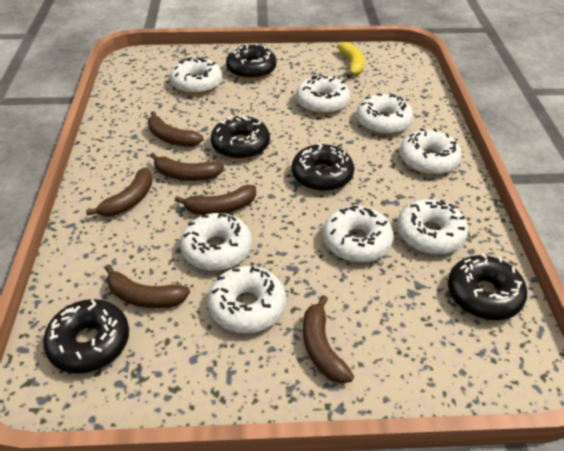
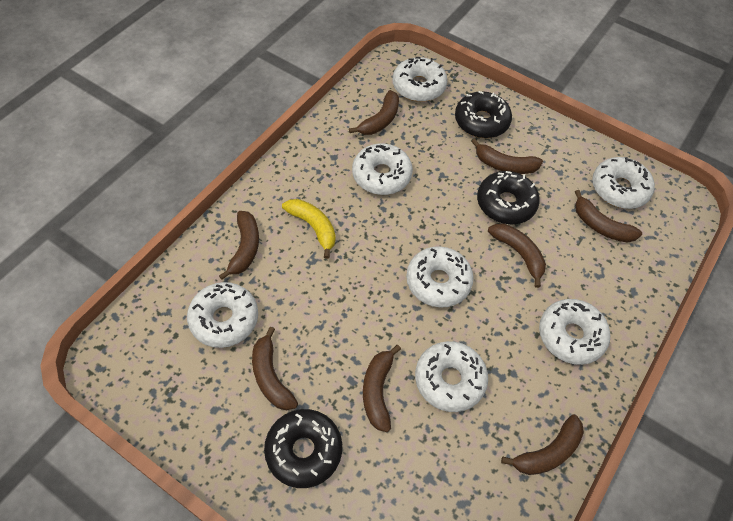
black donut: 5 -> 3
brown banana: 6 -> 8
white donut: 8 -> 7

